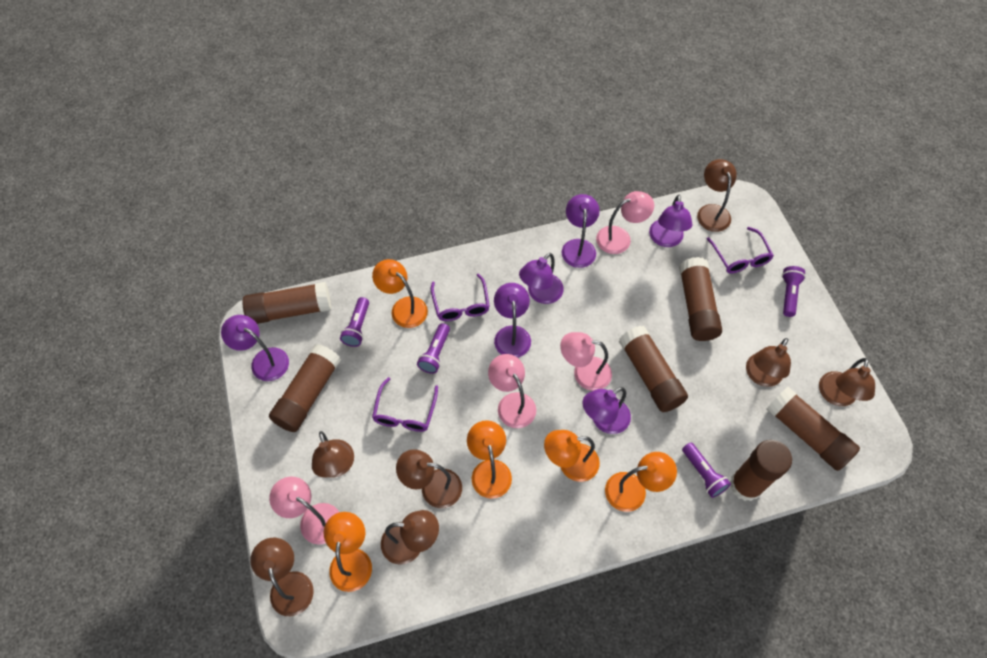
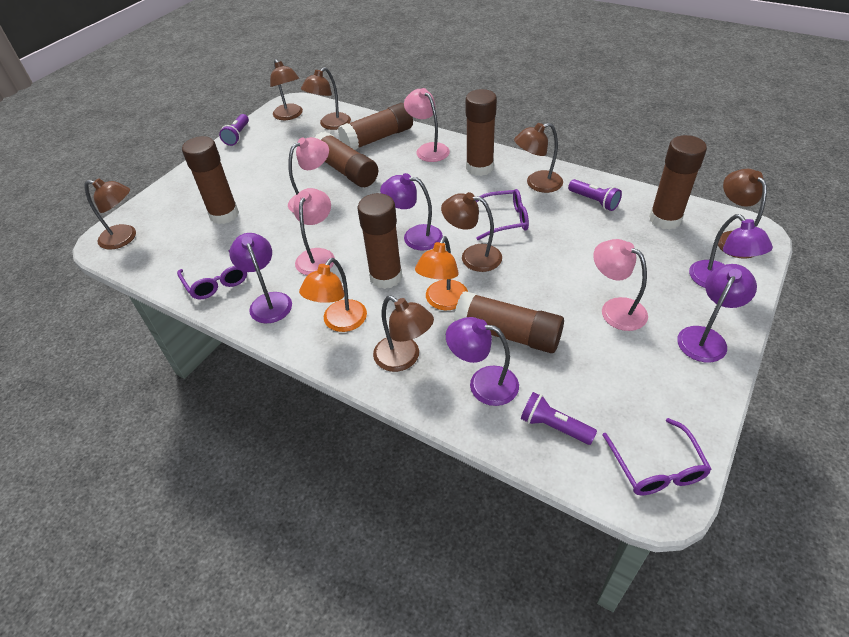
brown glue stick: 6 -> 7
orange lamp: 5 -> 2
purple flashlight: 4 -> 3
purple lamp: 6 -> 5

